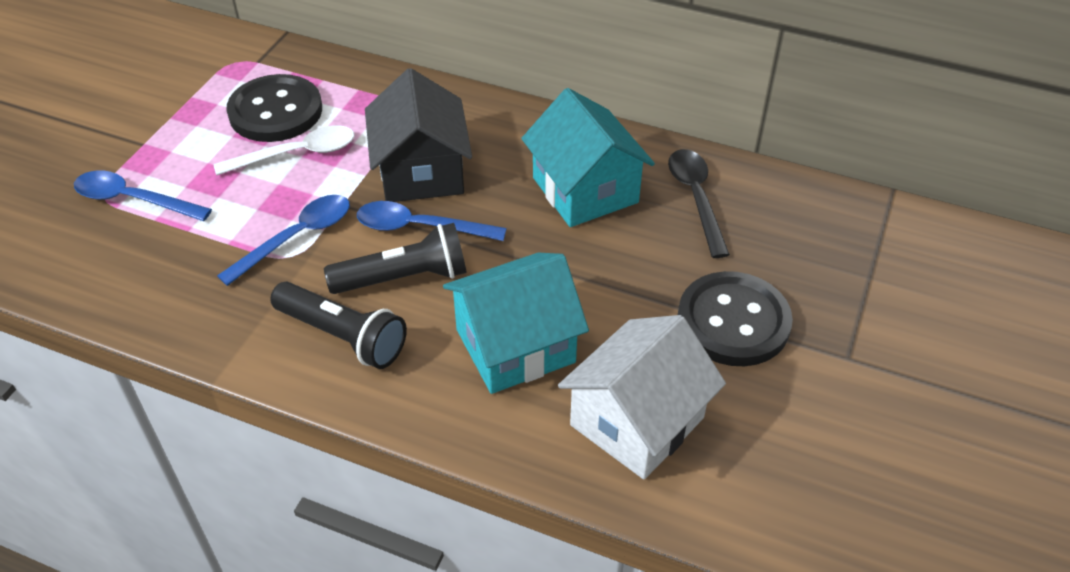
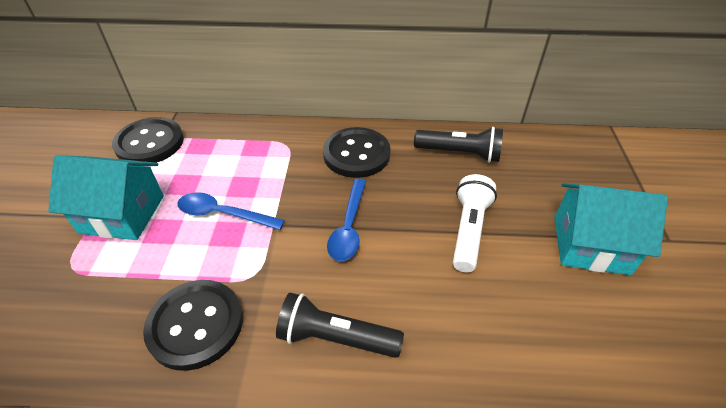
black button: 2 -> 3
black house: 1 -> 0
black spoon: 1 -> 0
blue spoon: 3 -> 2
white flashlight: 0 -> 1
white house: 1 -> 0
white spoon: 1 -> 0

